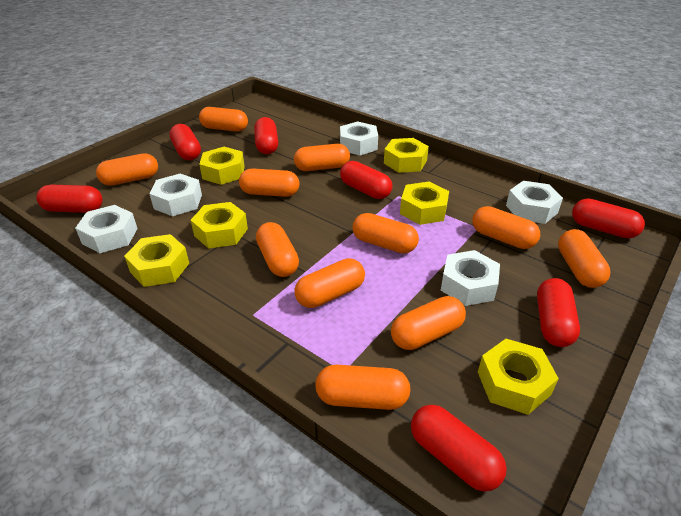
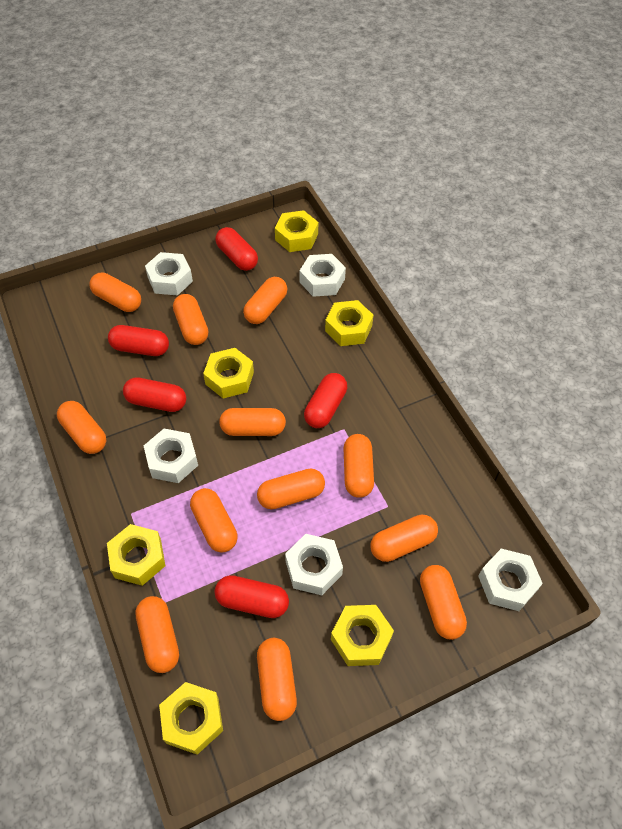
orange capsule: 11 -> 12
red capsule: 7 -> 5

